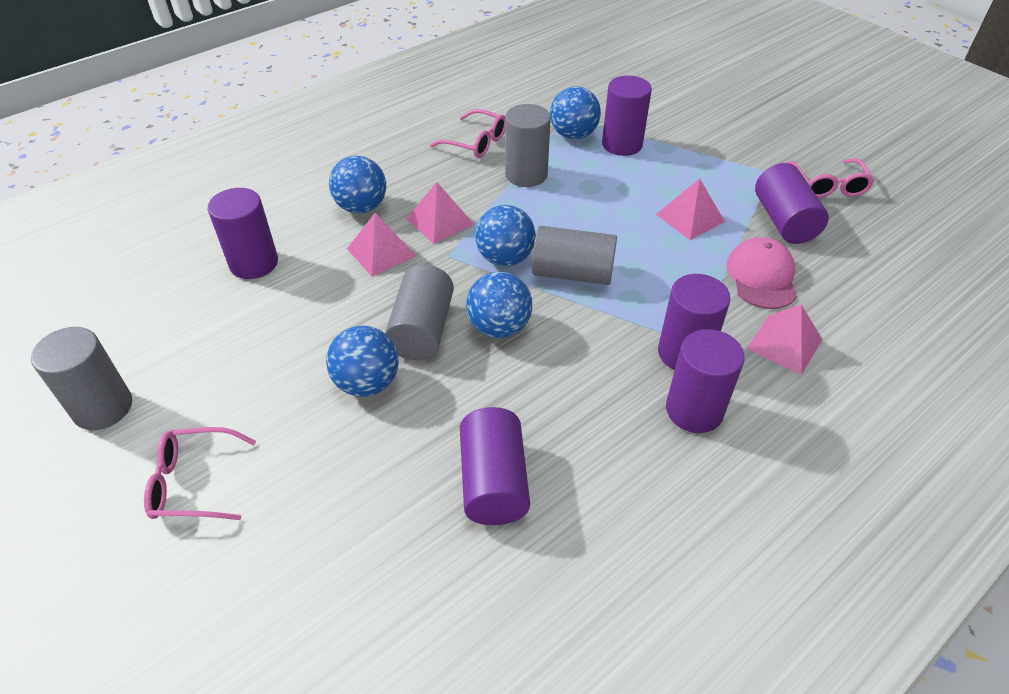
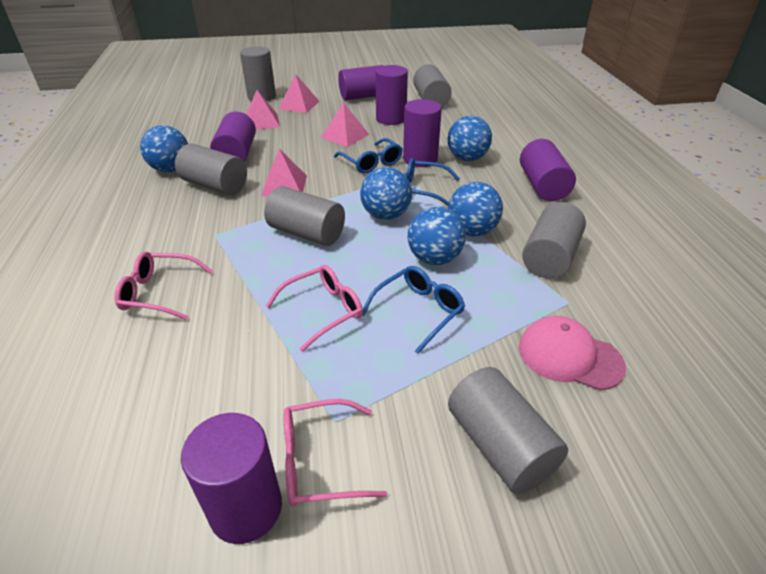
blue glasses: 0 -> 3
grey cylinder: 4 -> 6

